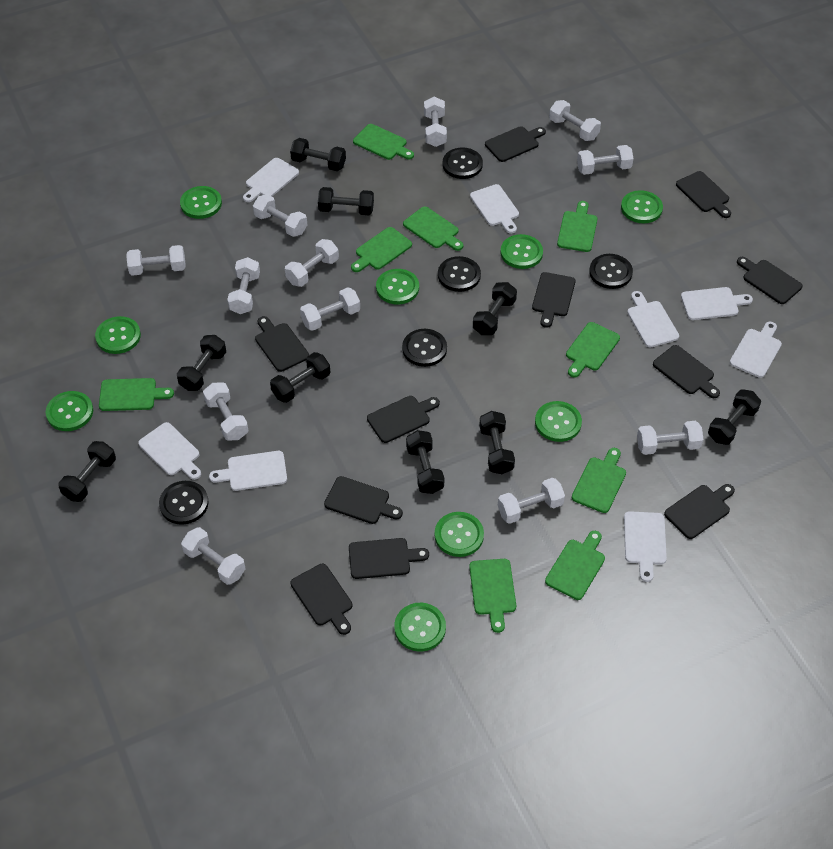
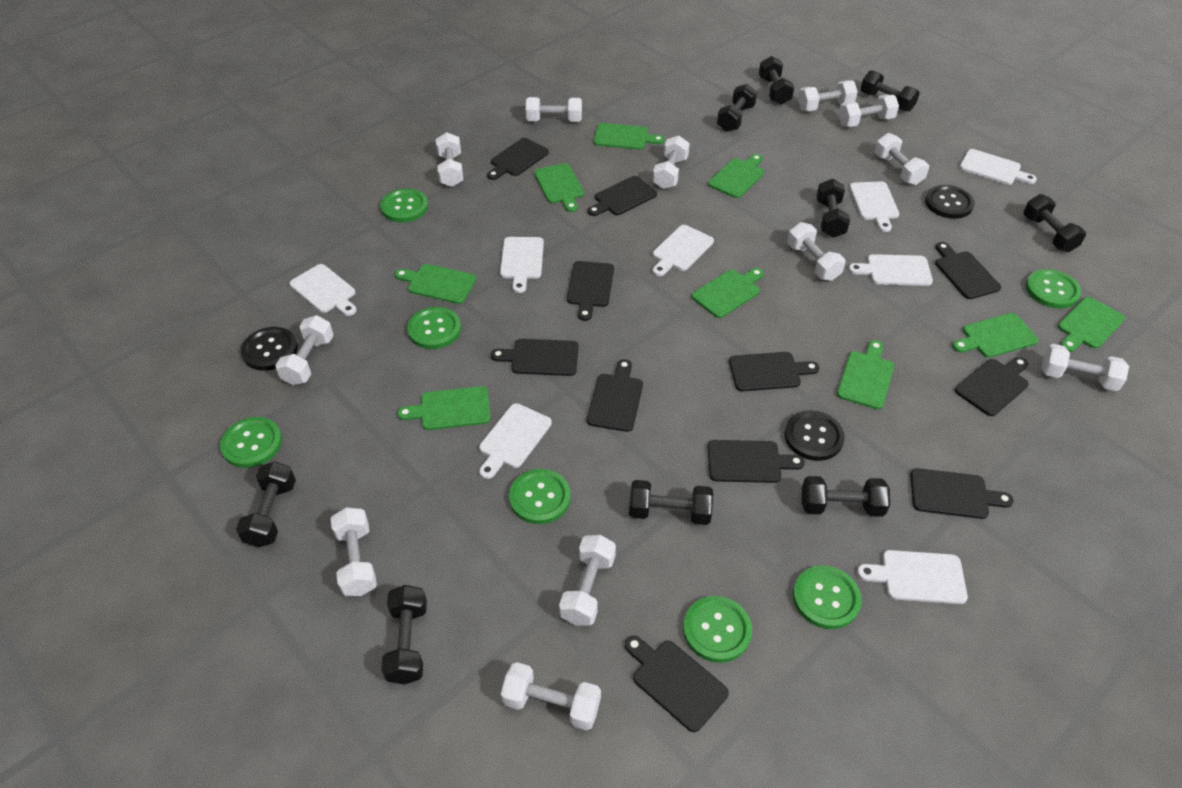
black button: 5 -> 3
green button: 9 -> 7

